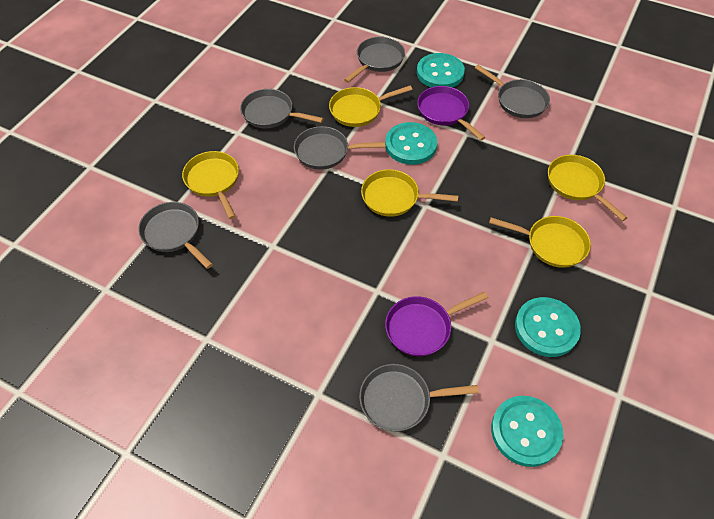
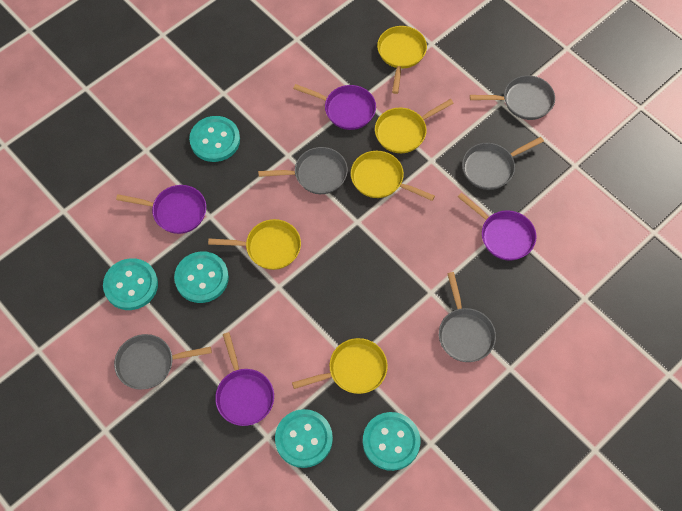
grey pan: 6 -> 5
purple pan: 2 -> 4
turquoise button: 4 -> 5

